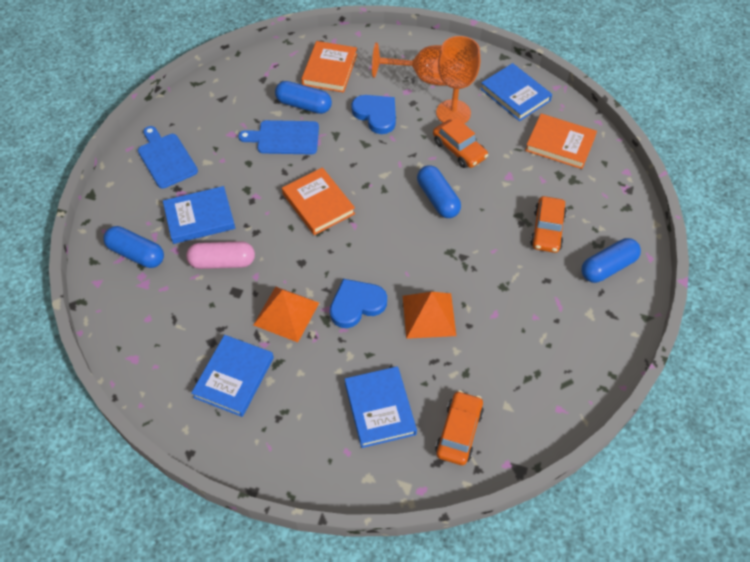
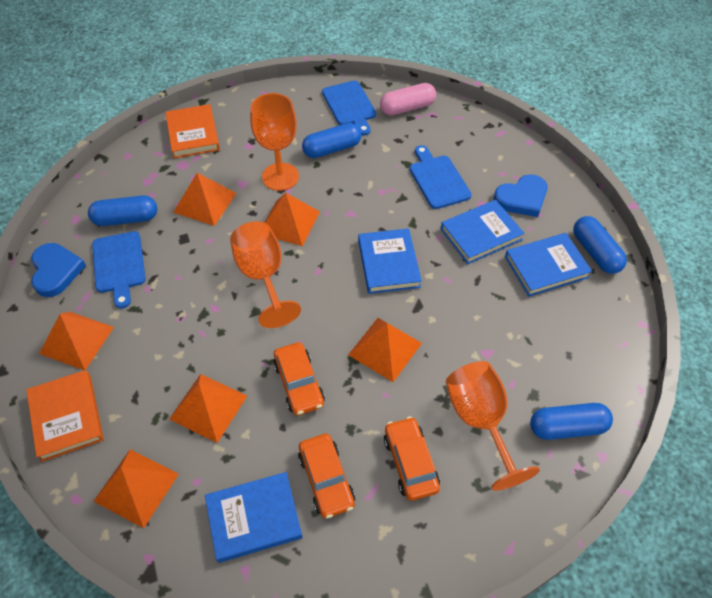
blue cutting board: 2 -> 3
orange book: 3 -> 2
orange goblet: 2 -> 3
orange pyramid: 2 -> 6

